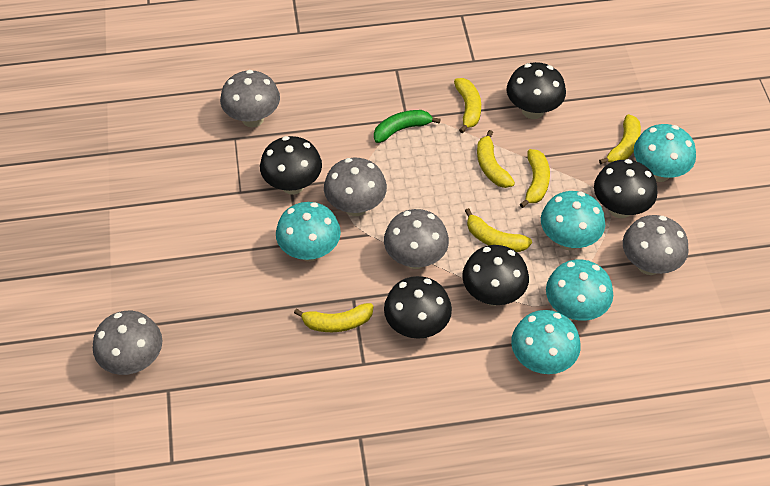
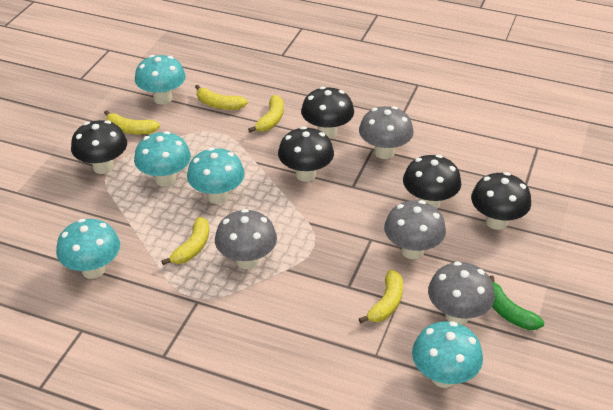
grey mushroom: 5 -> 4
yellow banana: 6 -> 5

